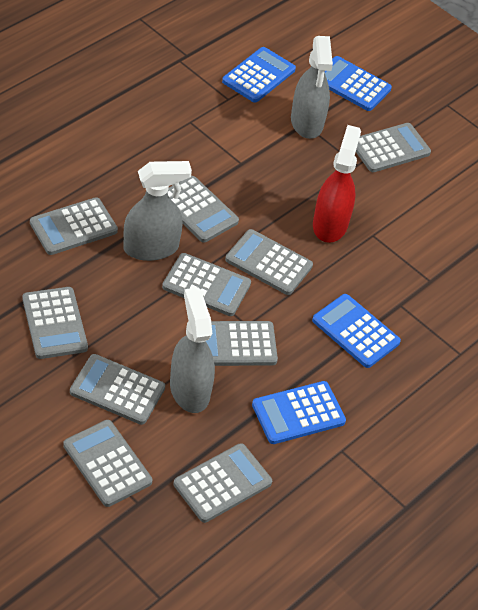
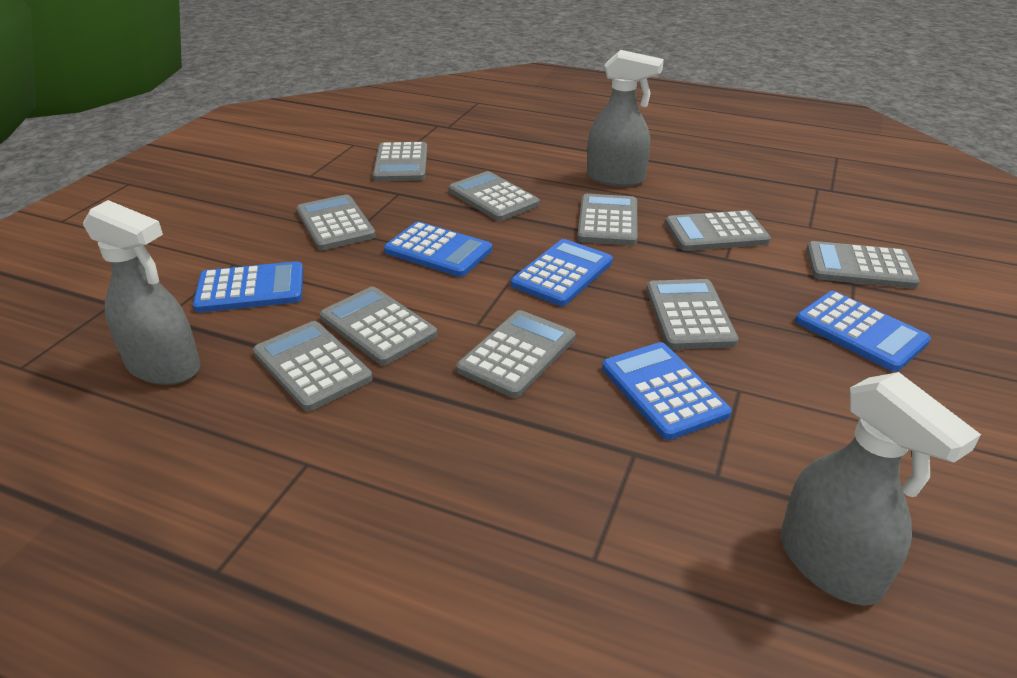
blue calculator: 4 -> 5
red spray bottle: 1 -> 0

